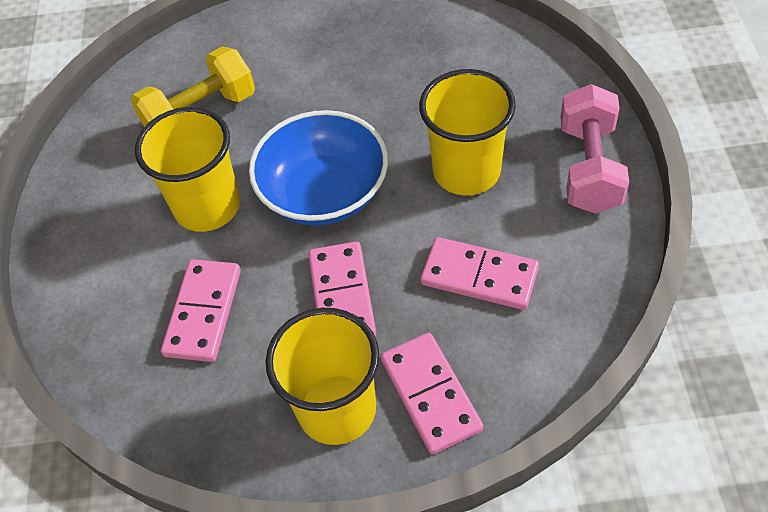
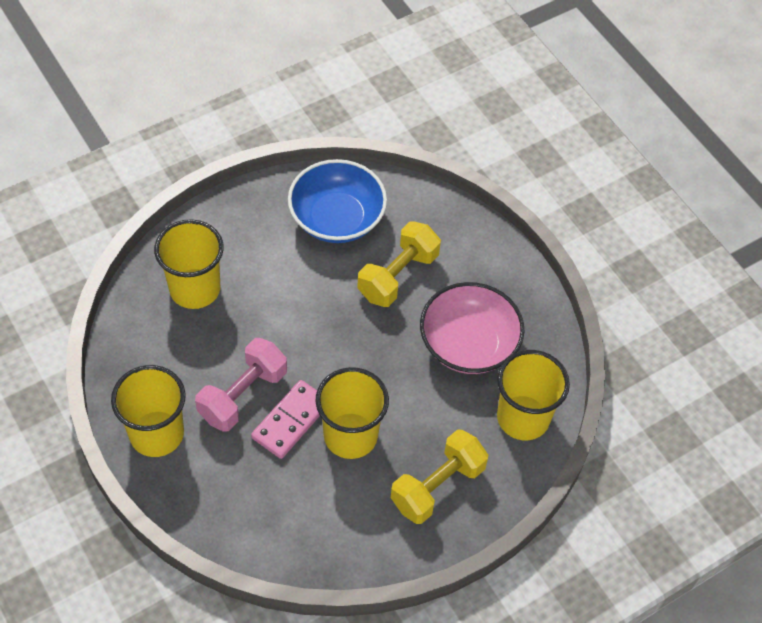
pink bowl: 0 -> 1
pink domino: 4 -> 1
yellow cup: 3 -> 4
yellow dumbbell: 1 -> 2

